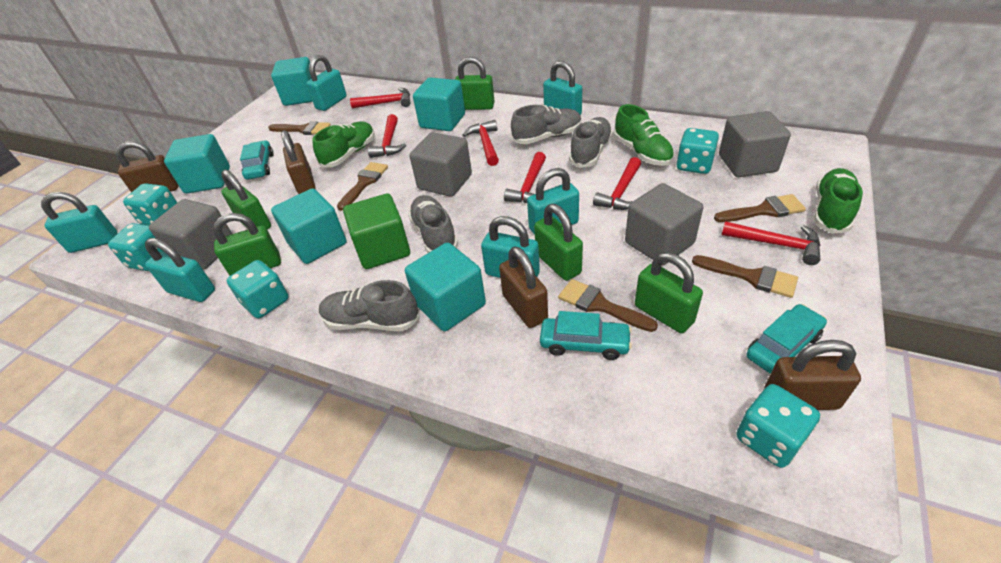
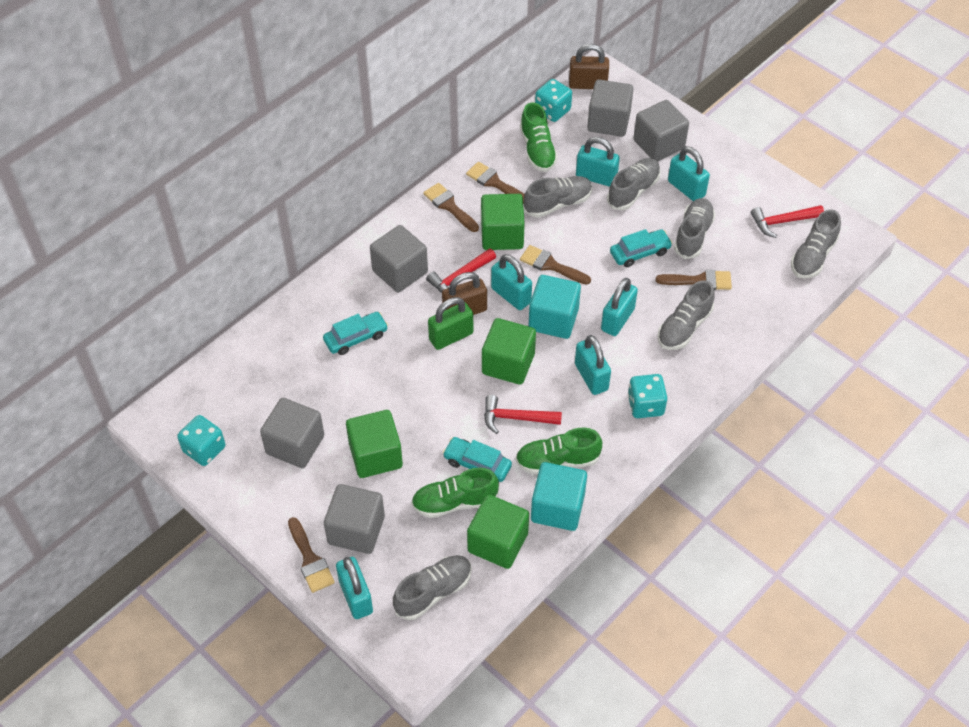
brown padlock: 4 -> 2
green cube: 1 -> 4
green padlock: 5 -> 1
grey cube: 4 -> 5
grey shoe: 4 -> 6
red hammer: 6 -> 3
turquoise cube: 5 -> 2
turquoise dice: 5 -> 3

